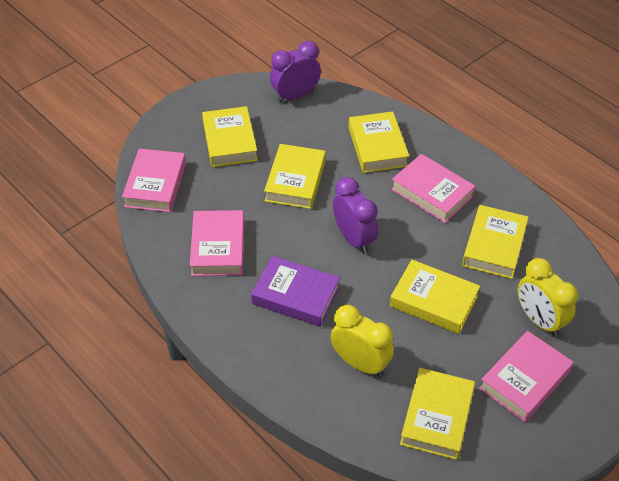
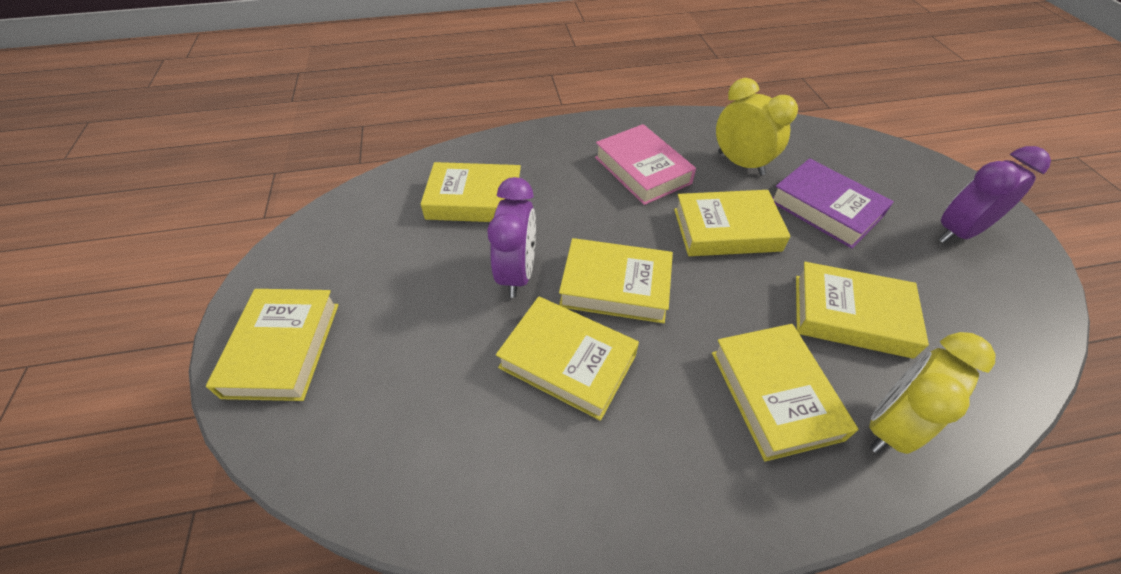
pink book: 4 -> 1
yellow book: 6 -> 7

